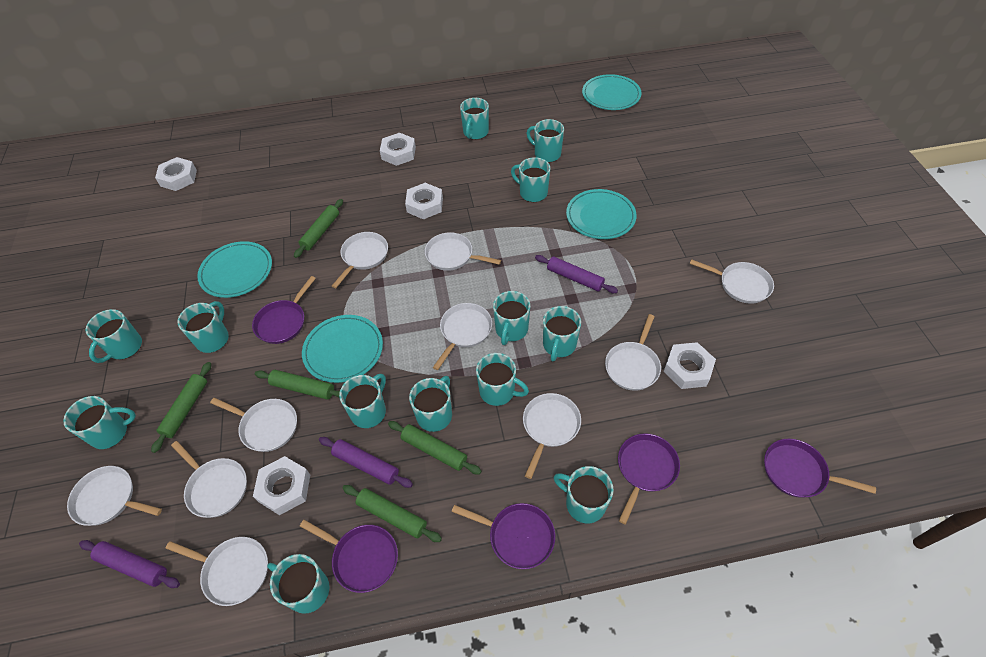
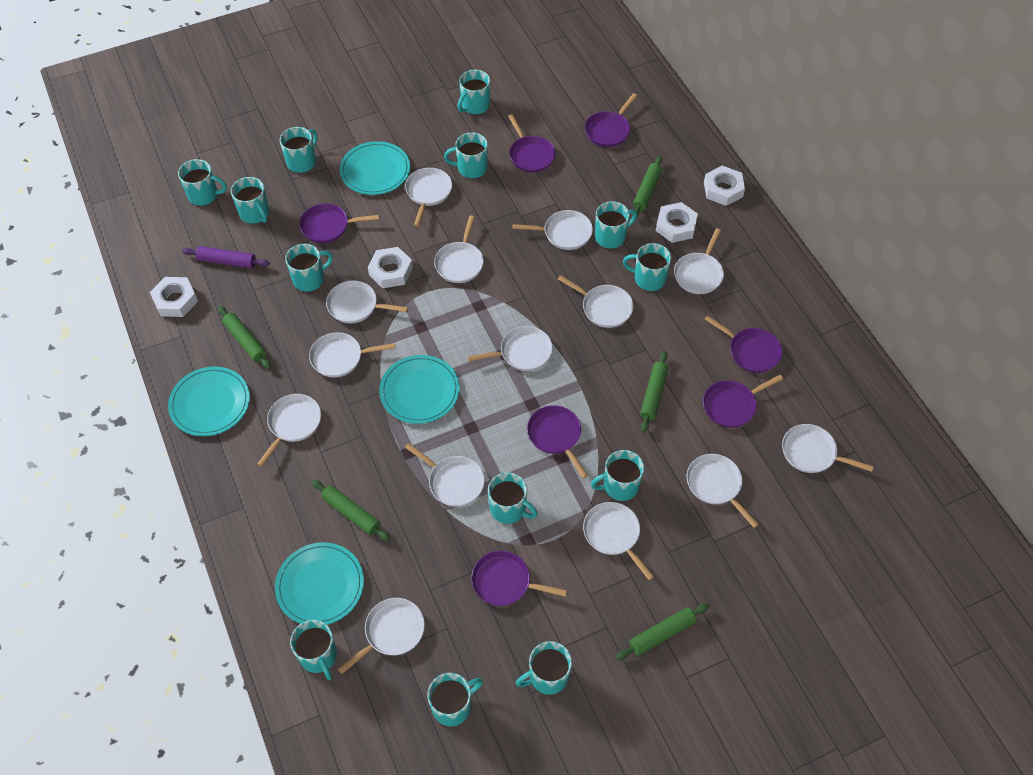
purple pan: 5 -> 7
purple rolling pin: 3 -> 1
white nut: 5 -> 4
white pan: 10 -> 14

